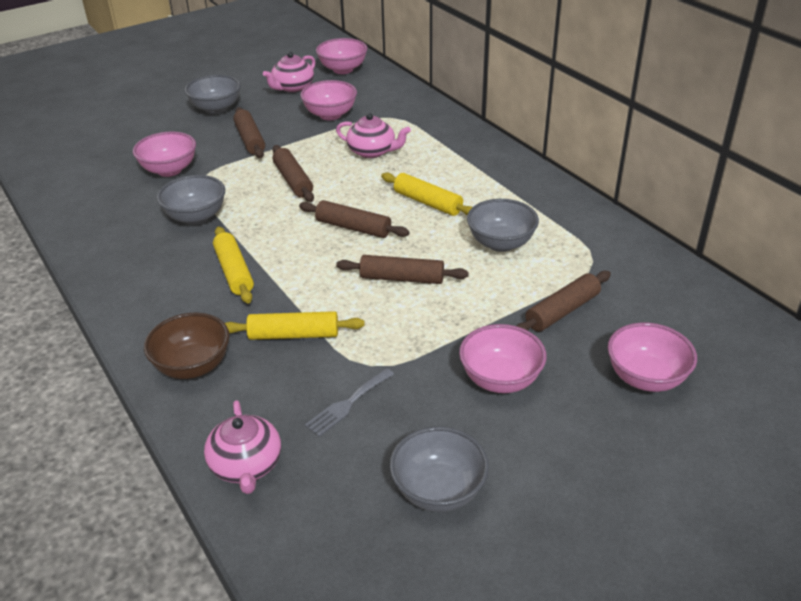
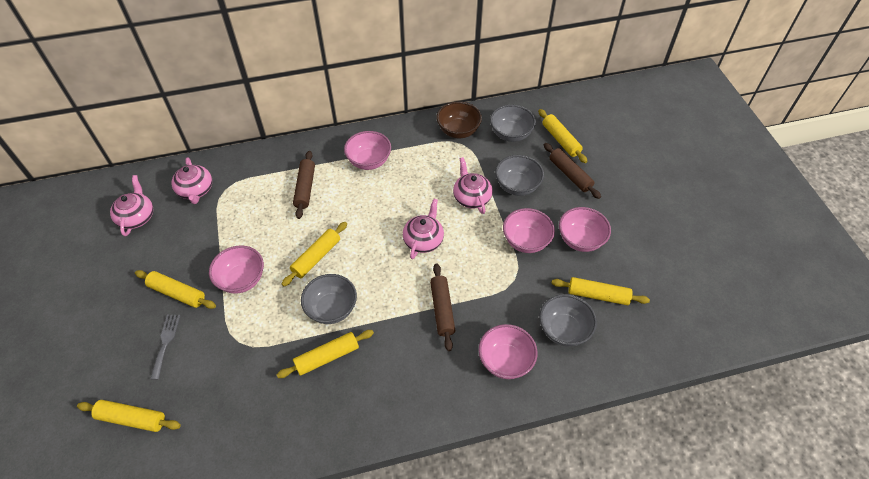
brown rolling pin: 5 -> 3
pink teapot: 3 -> 4
yellow rolling pin: 3 -> 6

